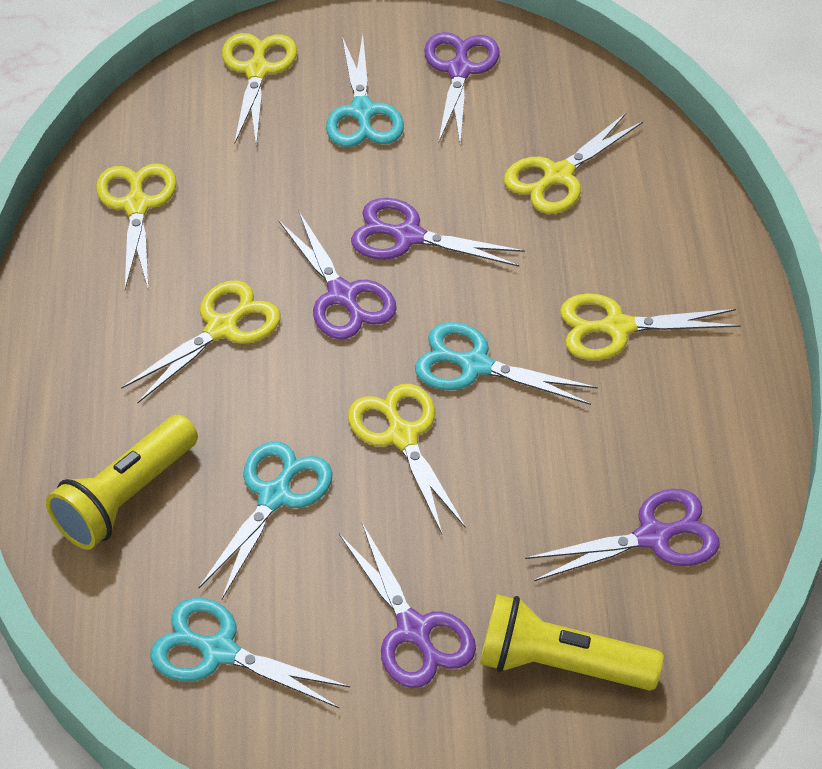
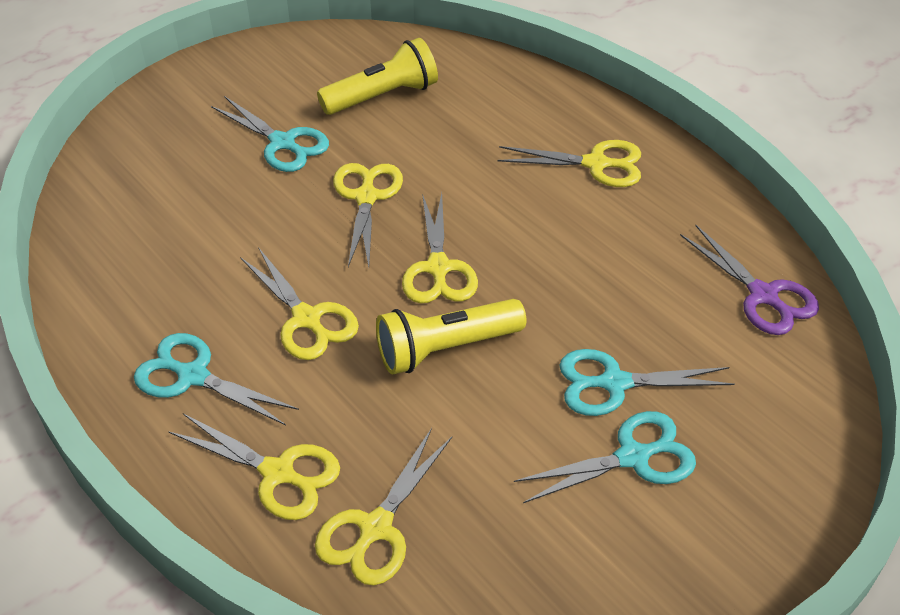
purple scissors: 5 -> 1

